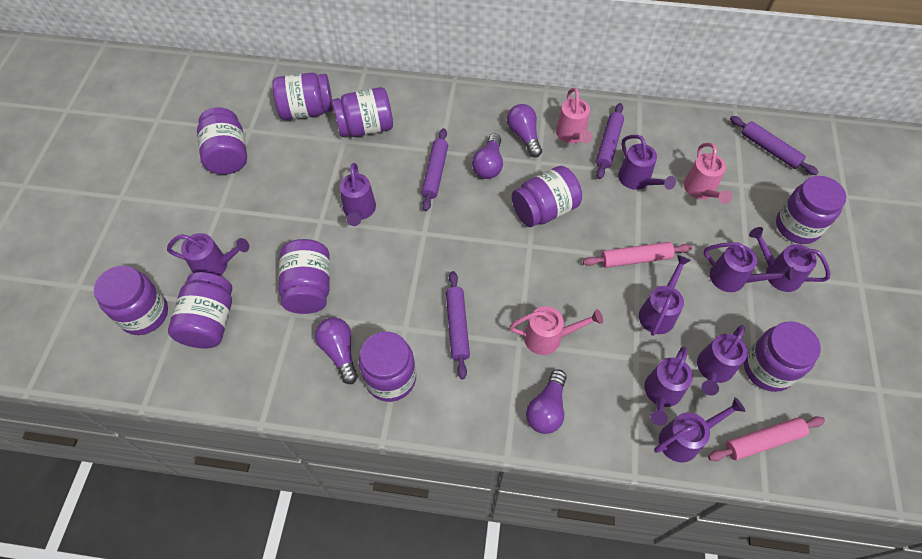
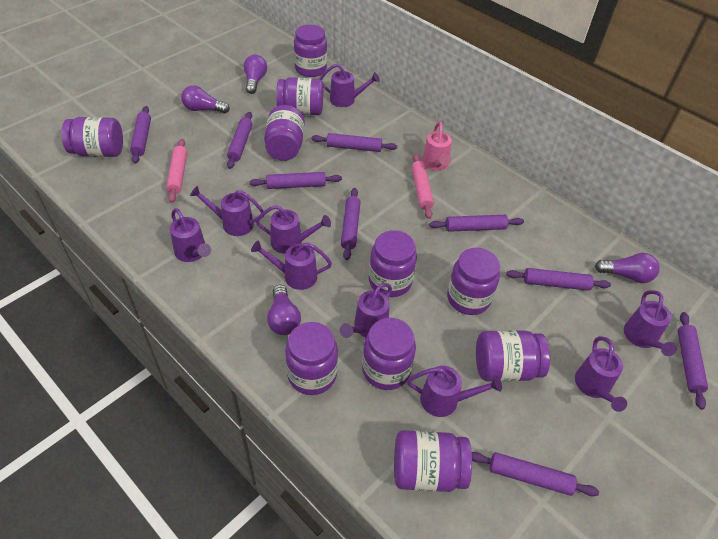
pink watering can: 3 -> 1
purple rolling pin: 4 -> 9

